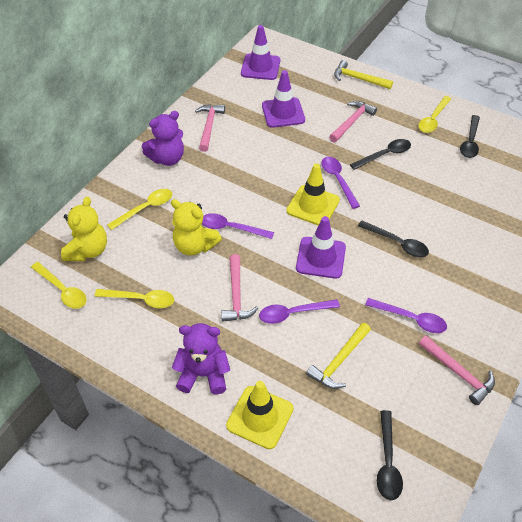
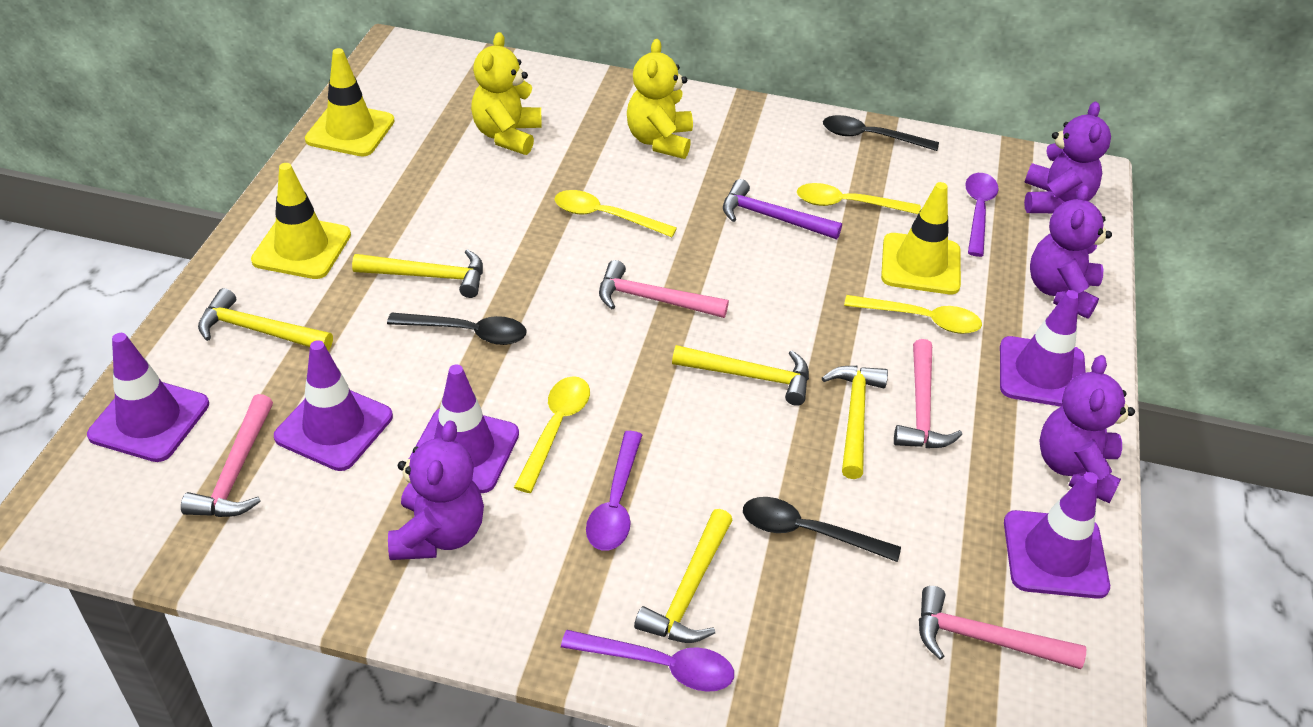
black spoon: 4 -> 3
purple hammer: 0 -> 1
purple spoon: 4 -> 3
purple teddy bear: 2 -> 4
purple traffic cone: 3 -> 5
yellow hammer: 2 -> 5
yellow traffic cone: 2 -> 3

